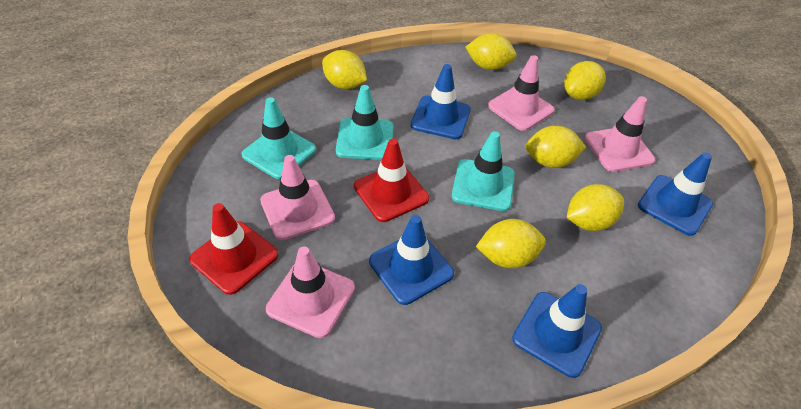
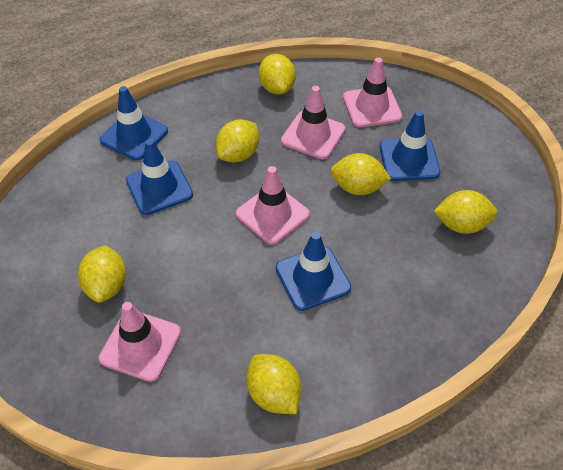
red traffic cone: 2 -> 0
turquoise traffic cone: 3 -> 0

